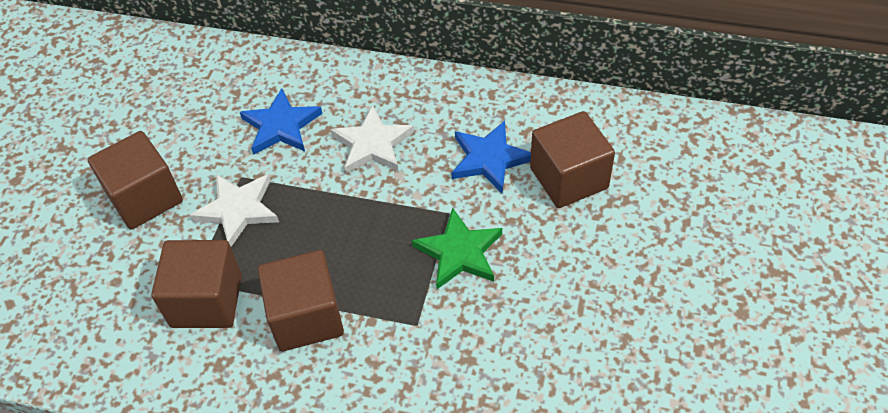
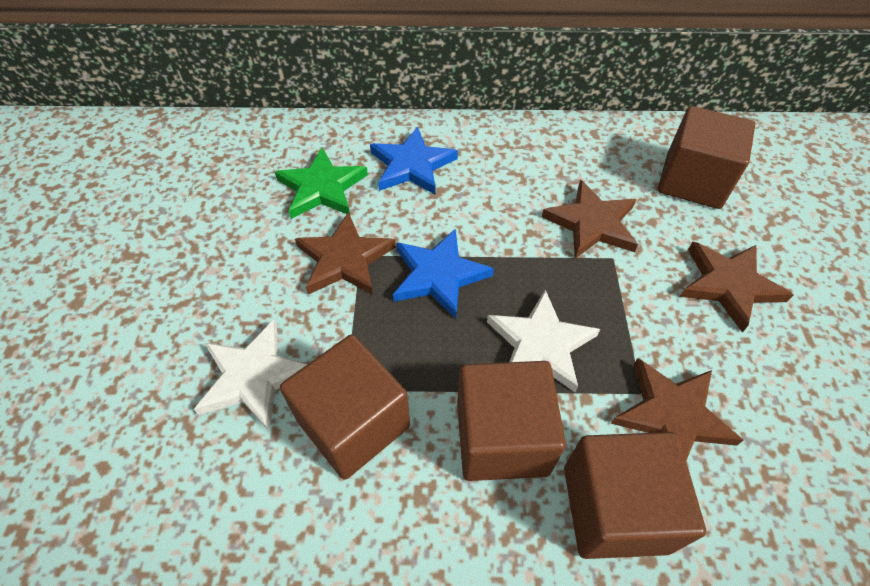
brown star: 0 -> 4

